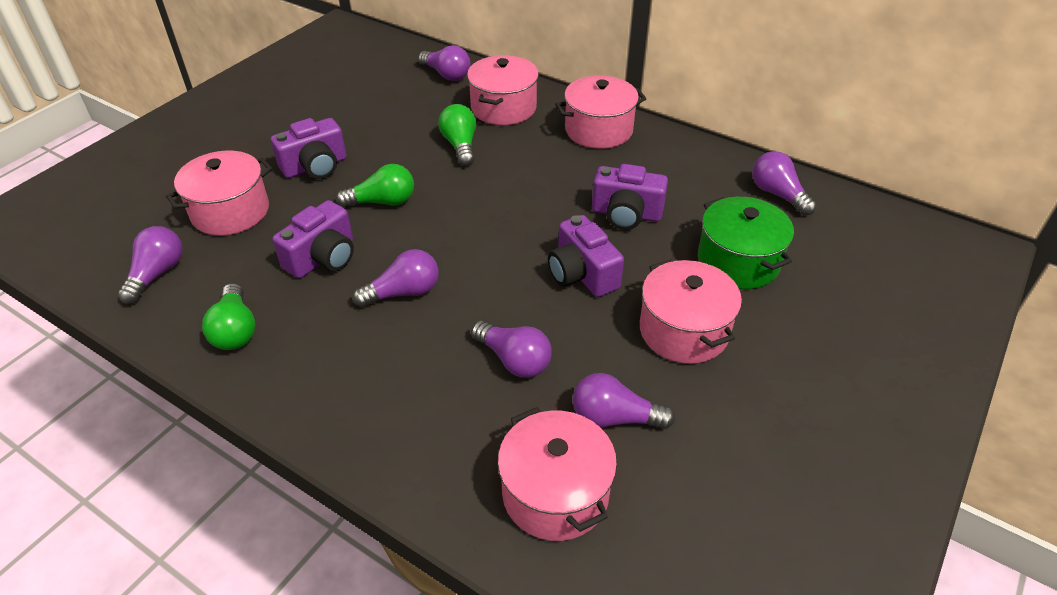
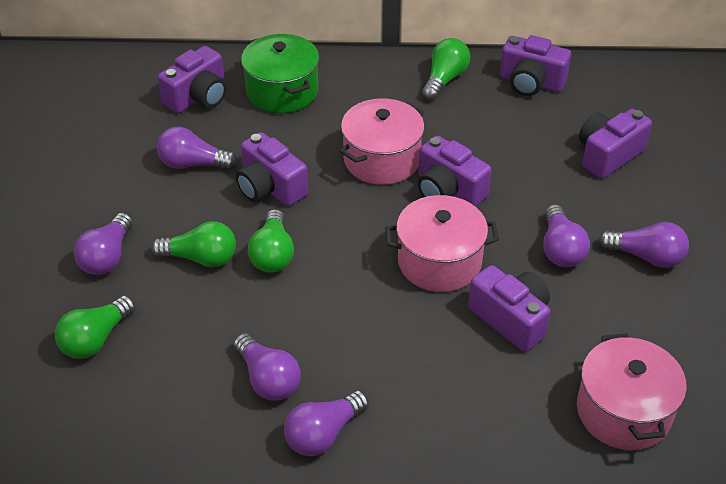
green light bulb: 3 -> 4
pink pot: 5 -> 3
purple camera: 4 -> 6

